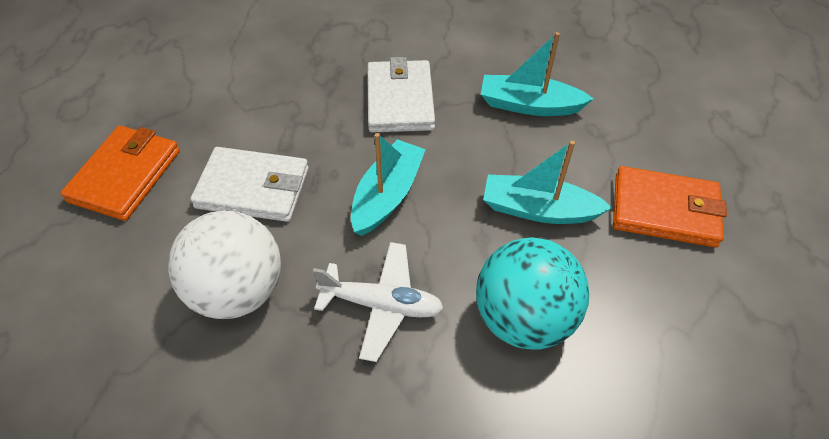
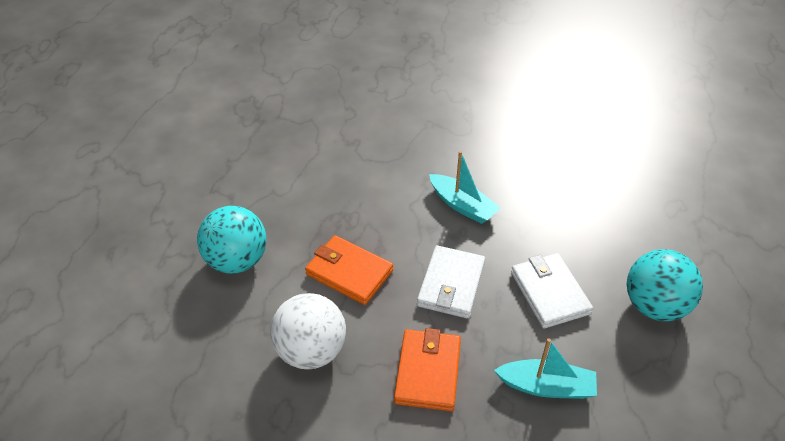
turquoise ball: 1 -> 2
turquoise boat: 3 -> 2
white plane: 1 -> 0

